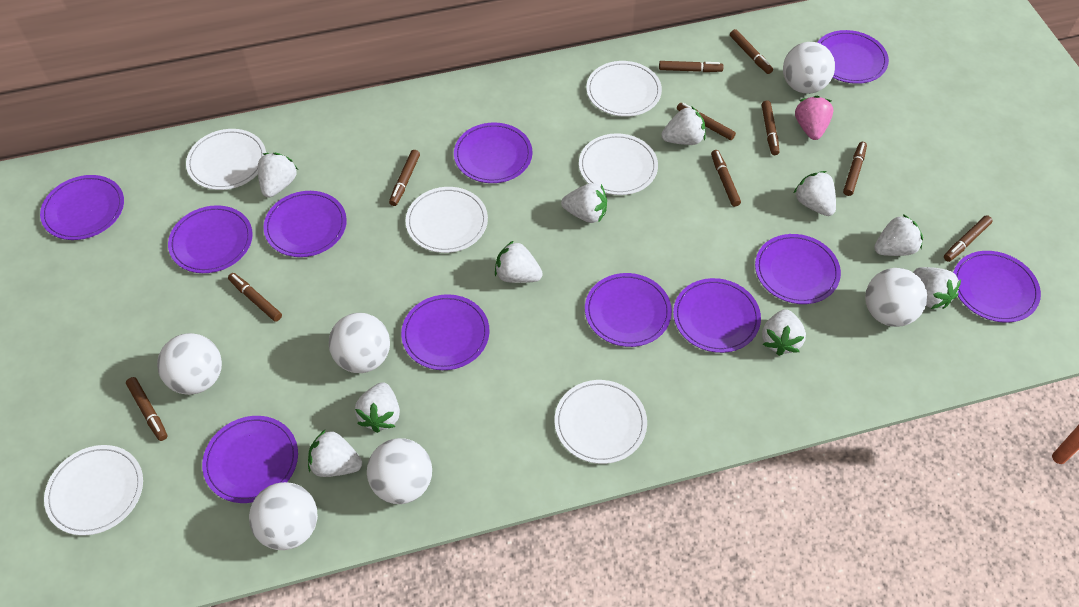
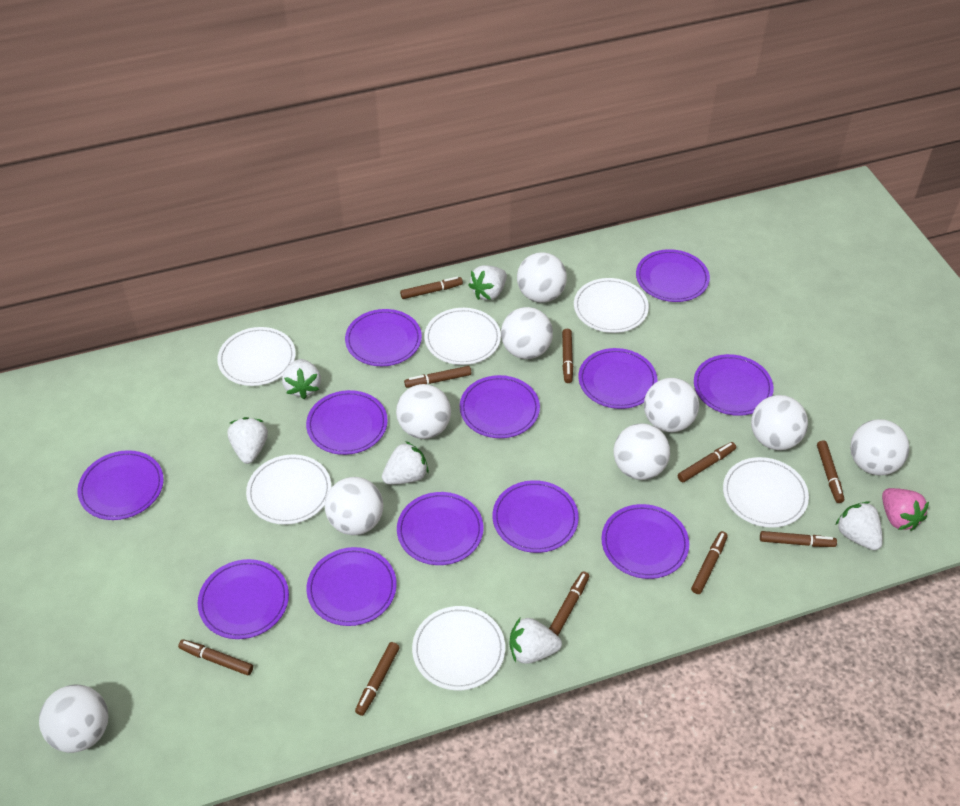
purple plate: 11 -> 12
white ball: 6 -> 9
white strawberry: 10 -> 6

